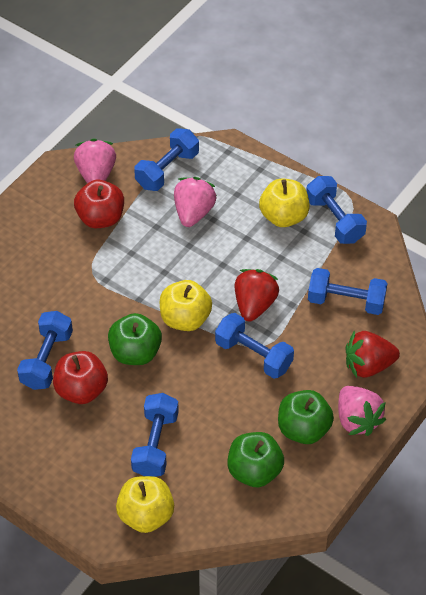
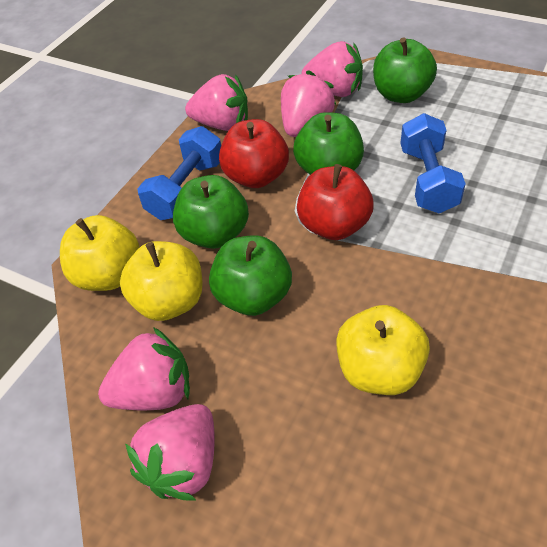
blue dumbbell: 6 -> 2
green apple: 3 -> 4
pink strawberry: 3 -> 5
red strawberry: 2 -> 0

